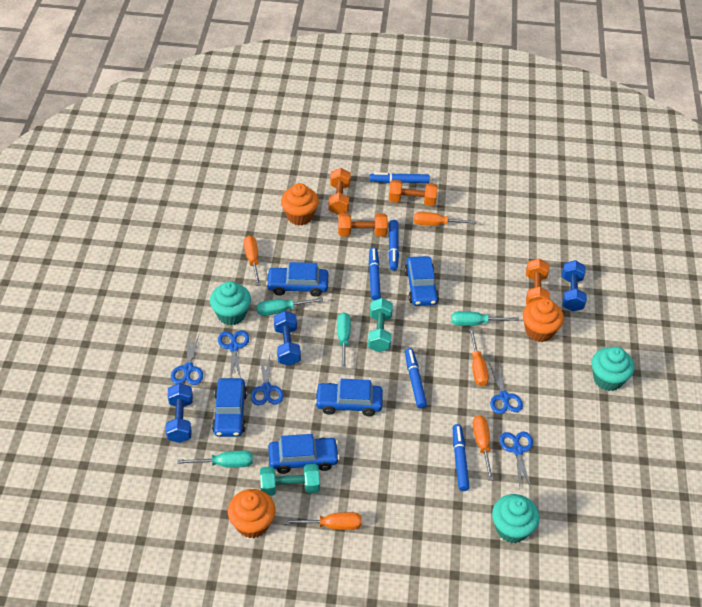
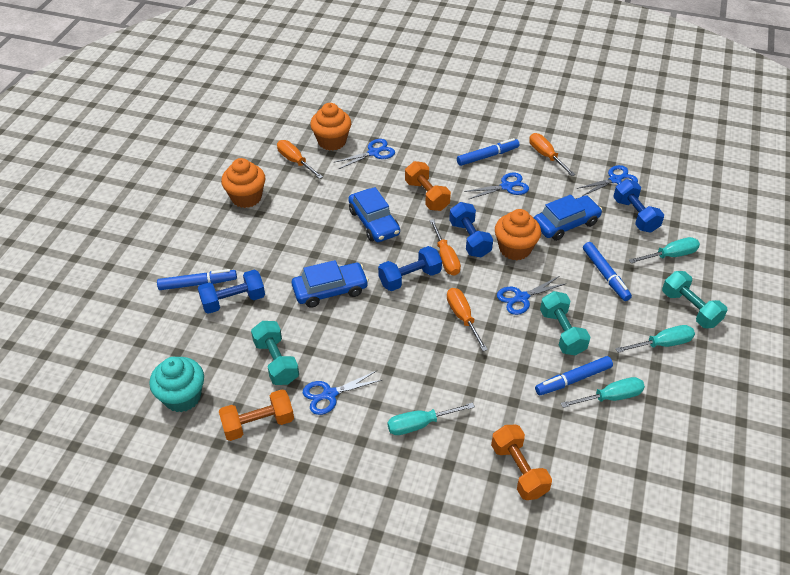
blue car: 5 -> 3
blue dumbbell: 3 -> 4
blue marker: 5 -> 4
orange dumbbell: 4 -> 3
orange screwdriver: 5 -> 4
turquoise cupcake: 3 -> 1
turquoise dumbbell: 2 -> 3

